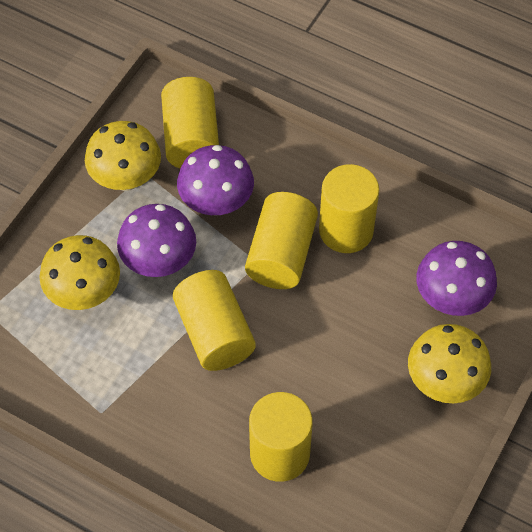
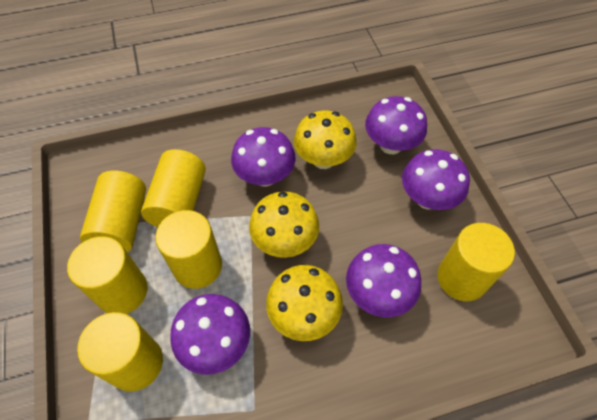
purple mushroom: 3 -> 5
yellow cylinder: 5 -> 6

